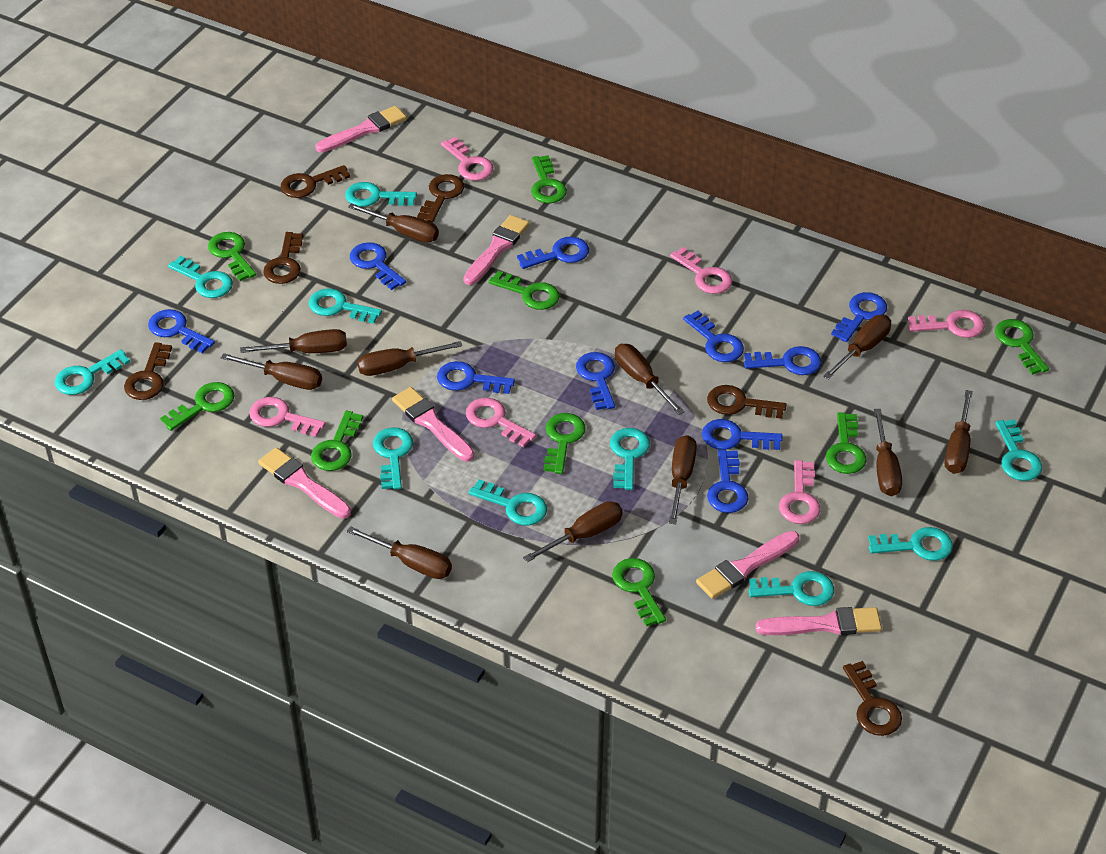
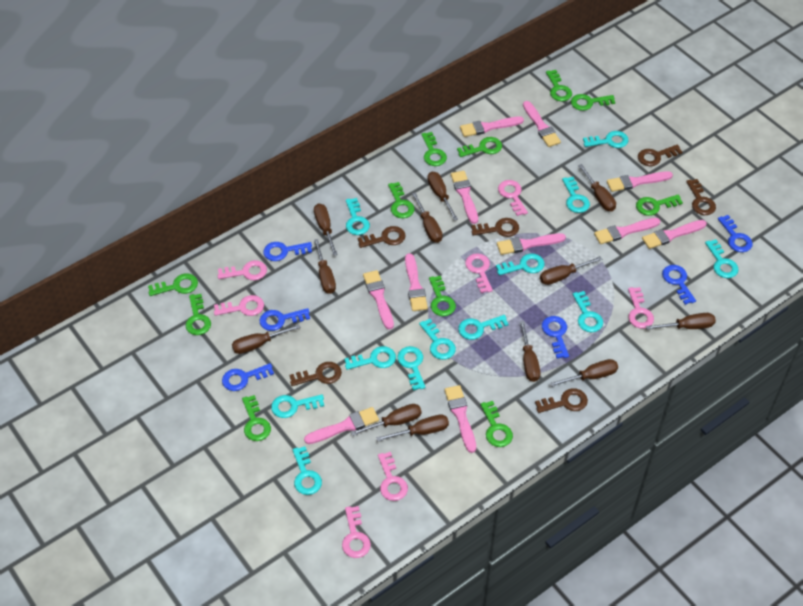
blue key: 10 -> 6
brown screwdriver: 11 -> 12
green key: 9 -> 11
pink brush: 6 -> 11
pink key: 6 -> 7
turquoise key: 10 -> 12

